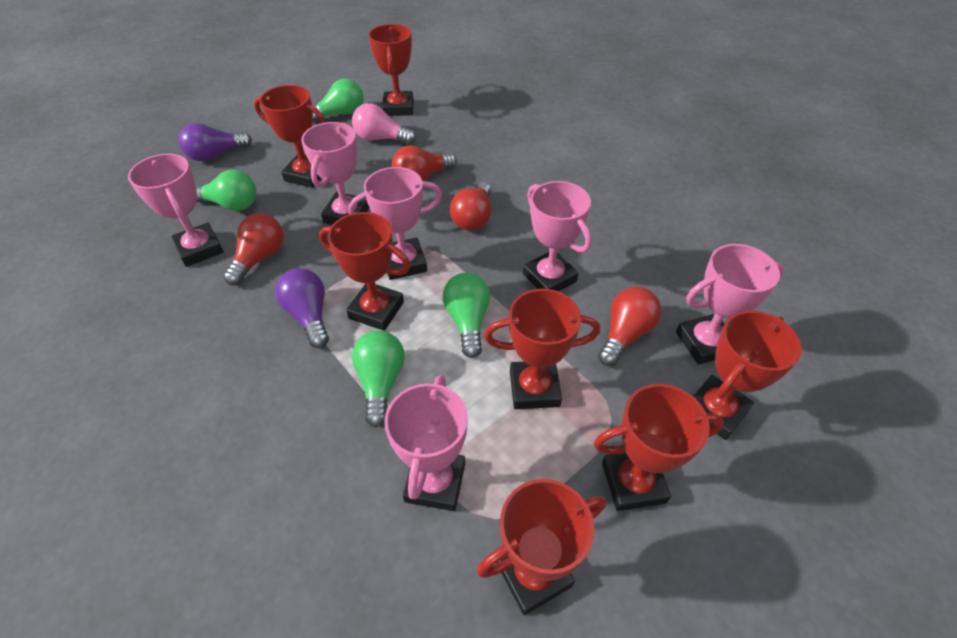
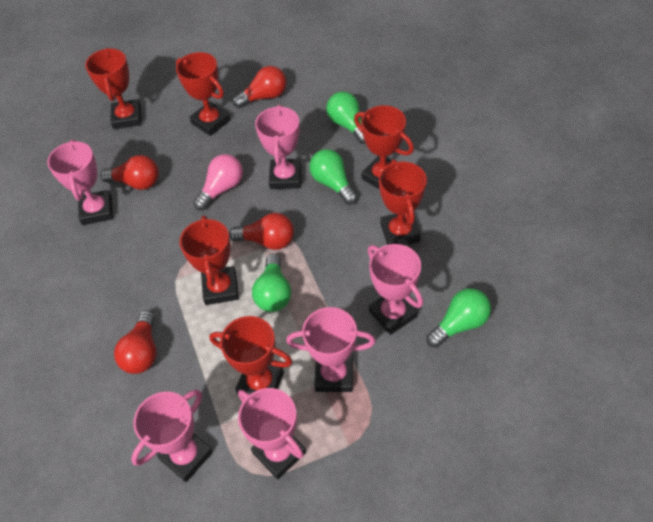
purple light bulb: 2 -> 0
red trophy: 7 -> 6

